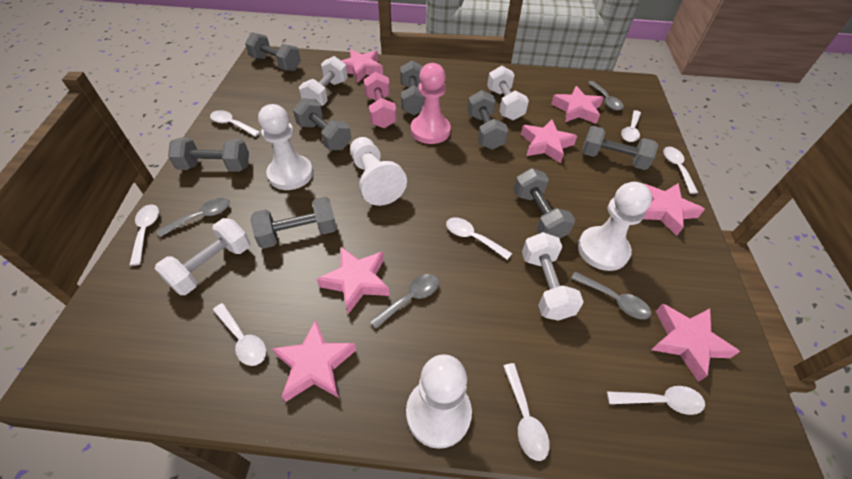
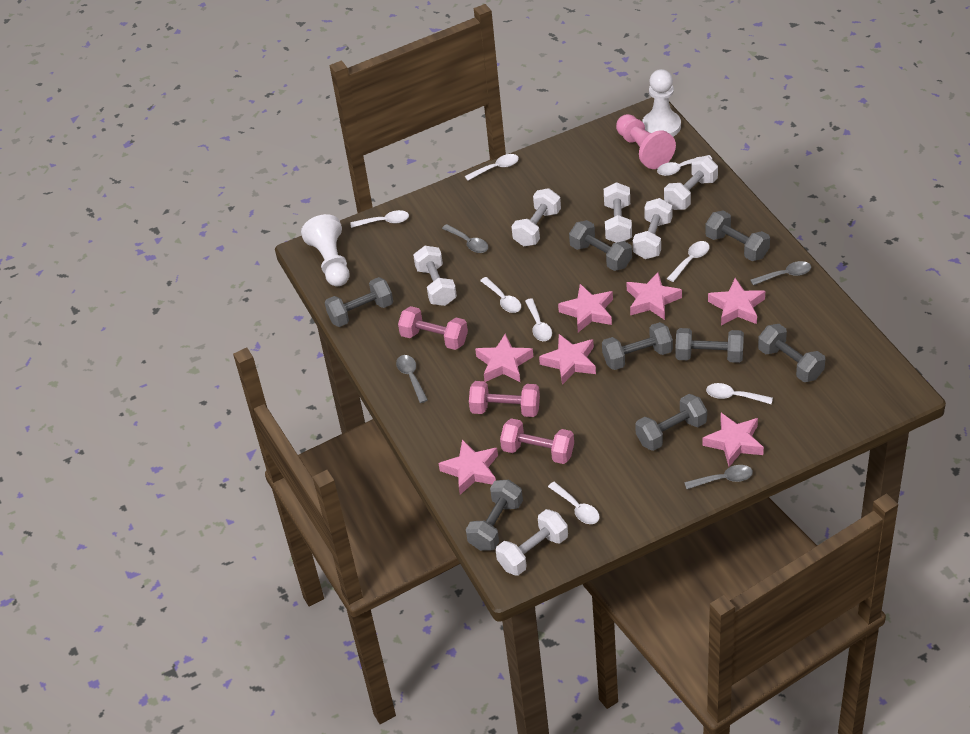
pink dumbbell: 1 -> 3
white dumbbell: 4 -> 6
white pawn: 4 -> 2

